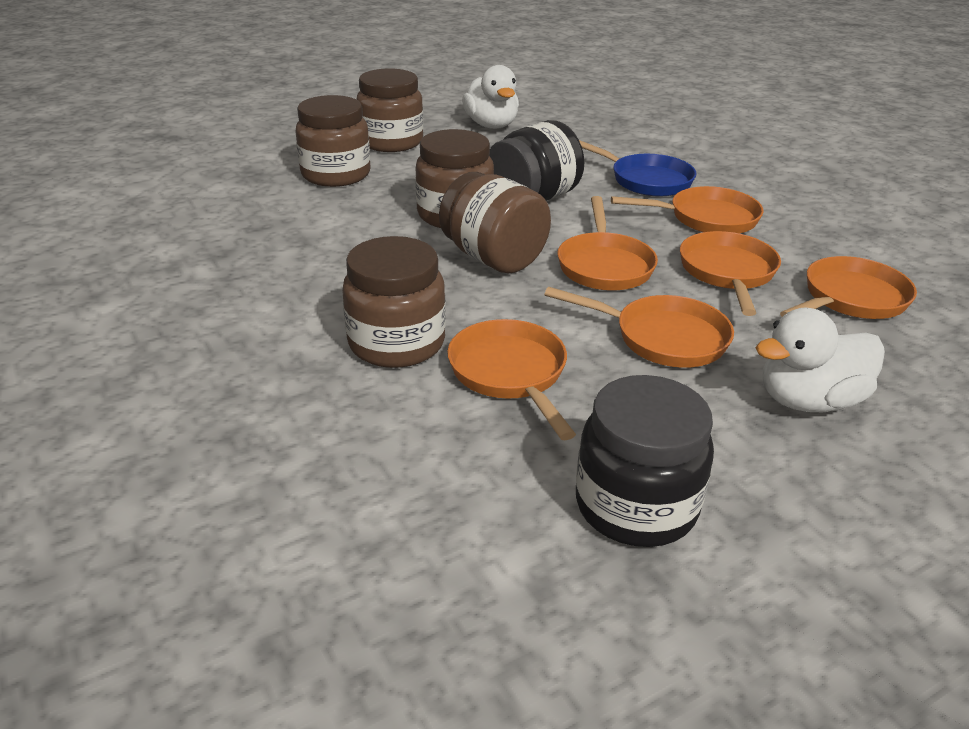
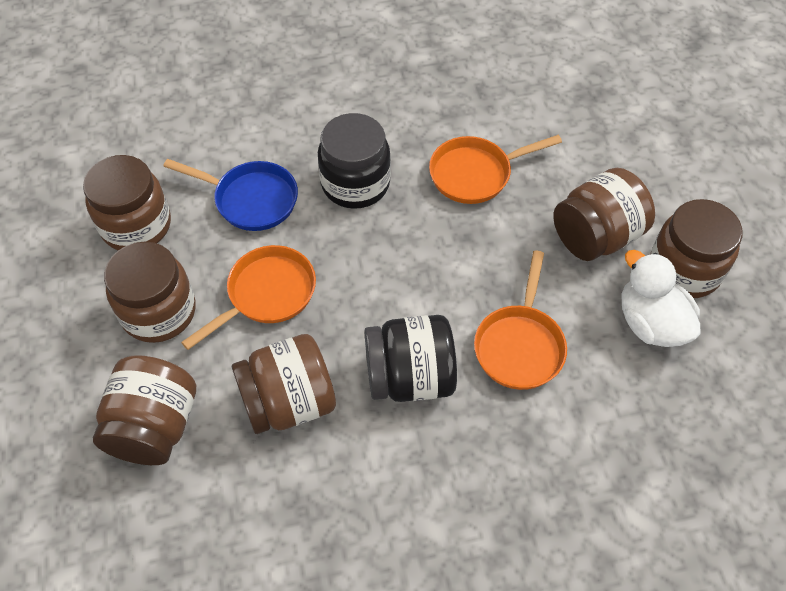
brown jar: 5 -> 6
orange pan: 6 -> 3
white duck: 2 -> 1

